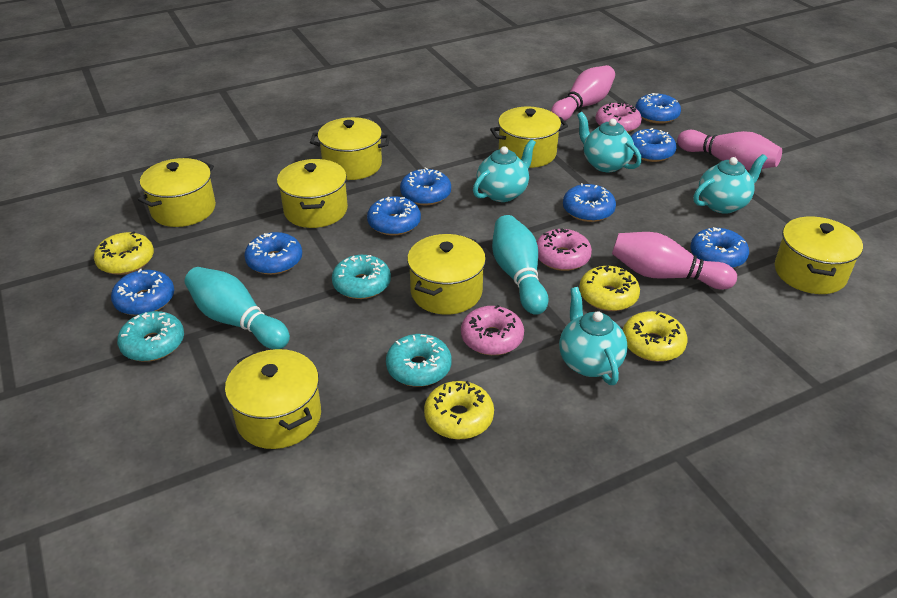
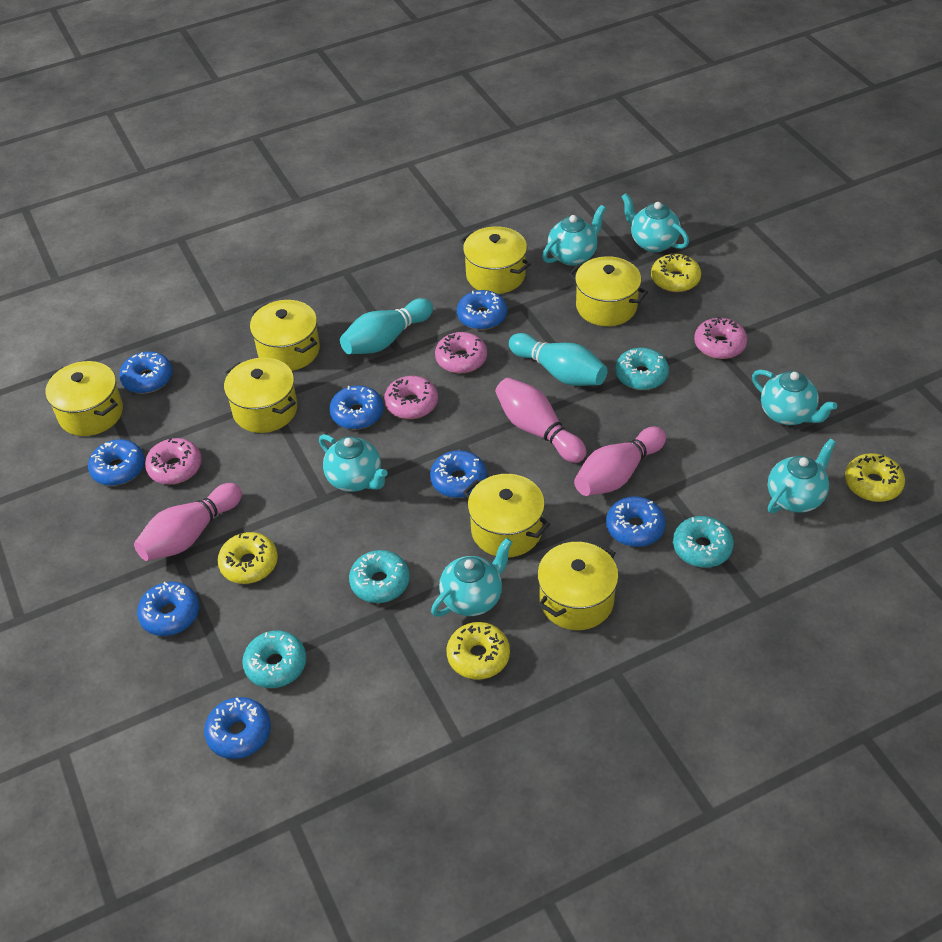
pink donut: 3 -> 4
turquoise donut: 3 -> 4
turquoise teapot: 4 -> 6

